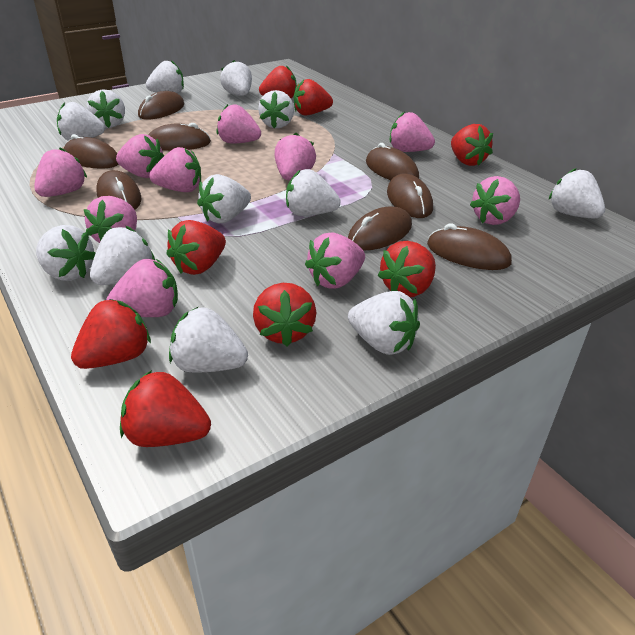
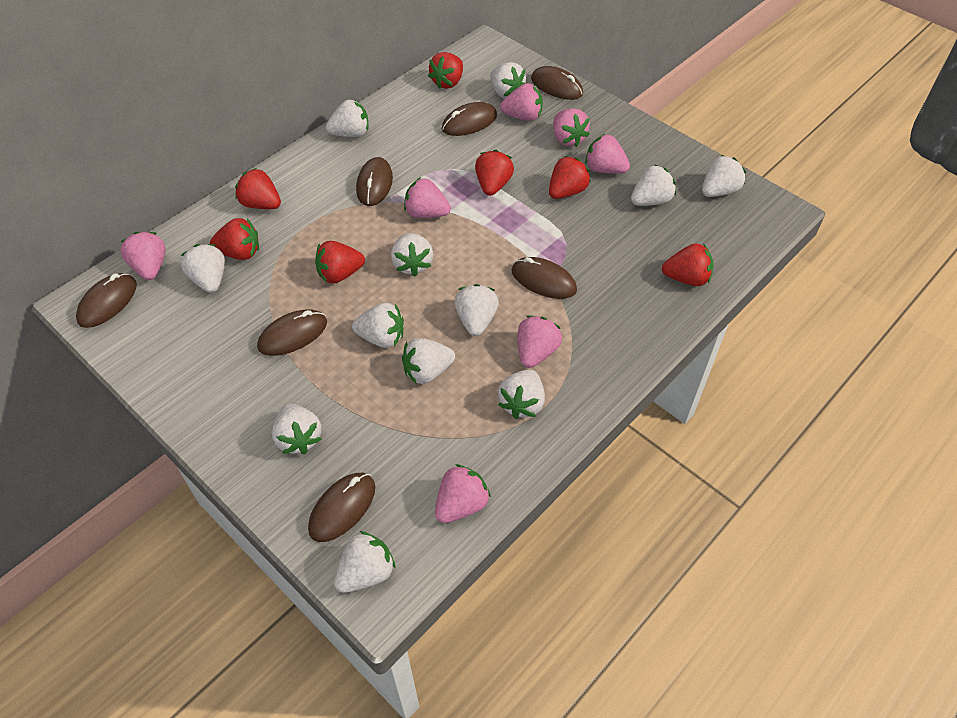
brown mouse: 8 -> 7
pink strawberry: 10 -> 7
red strawberry: 8 -> 7

